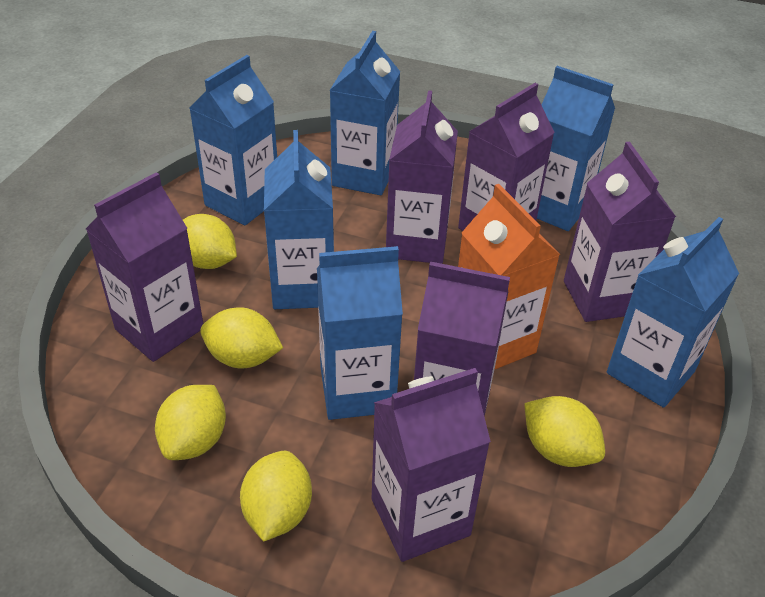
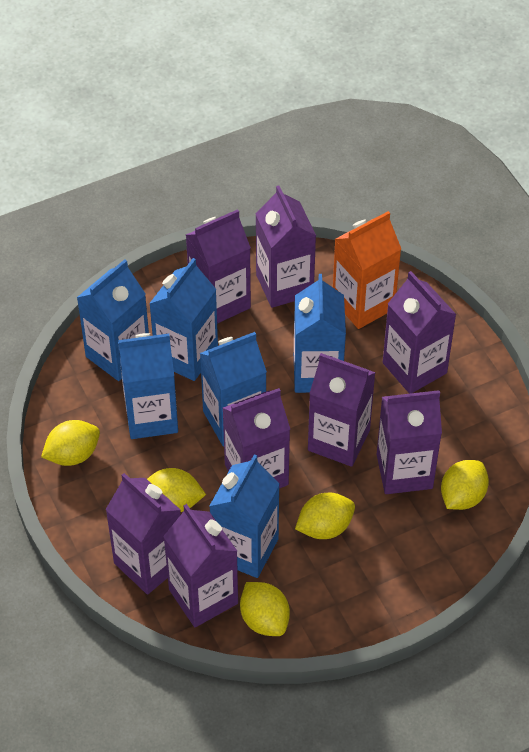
purple carton: 6 -> 8

